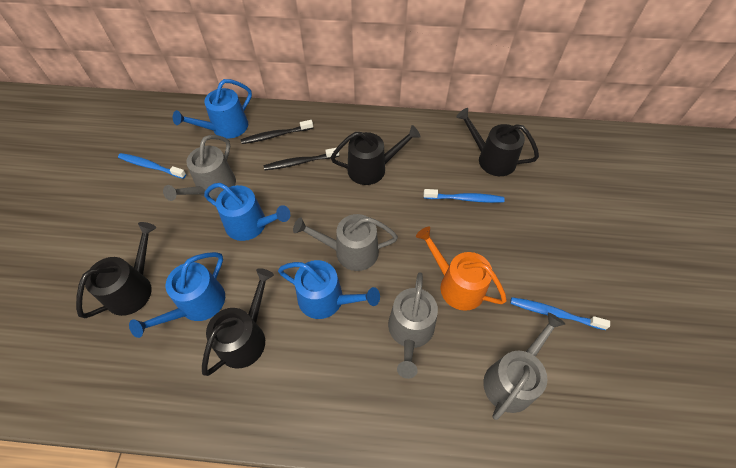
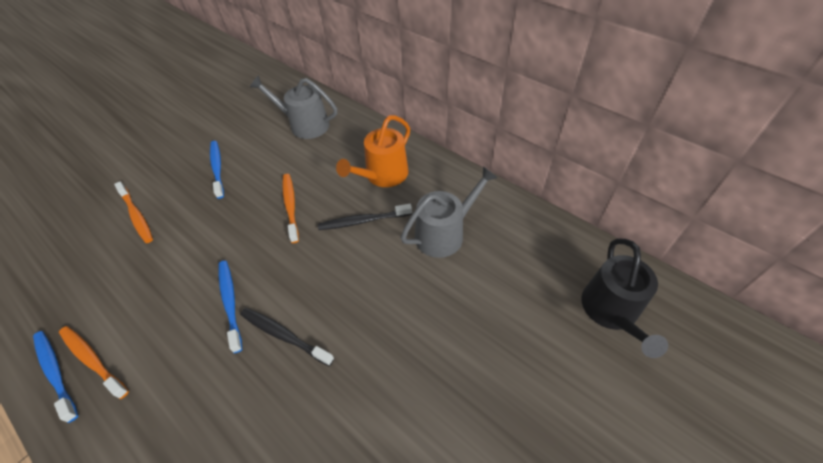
black watering can: 4 -> 1
blue watering can: 4 -> 0
grey watering can: 4 -> 2
orange toothbrush: 0 -> 3

